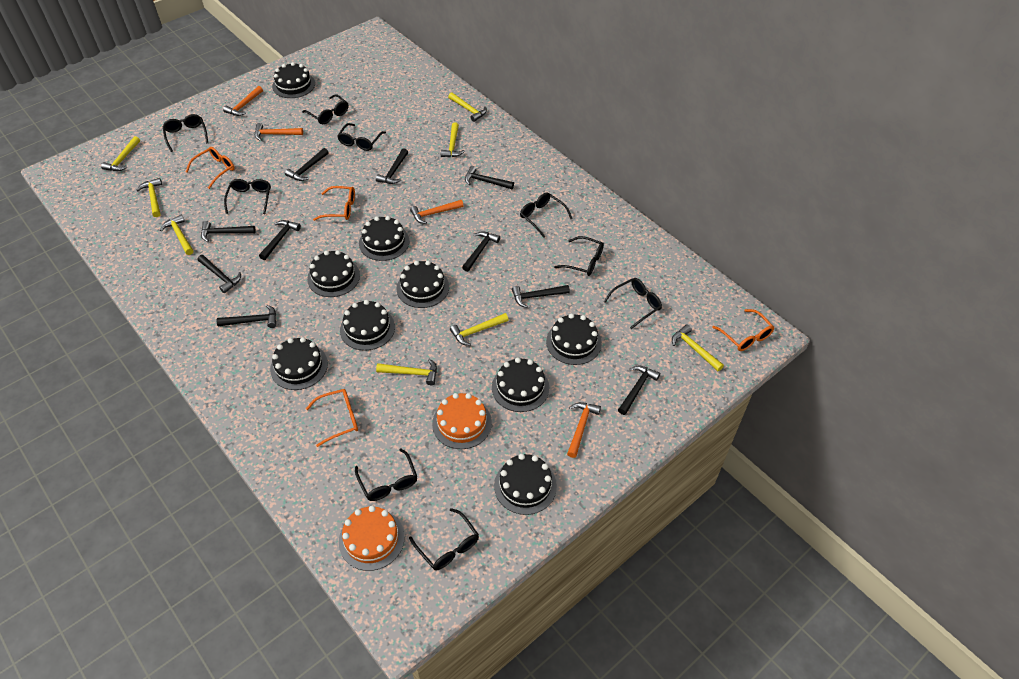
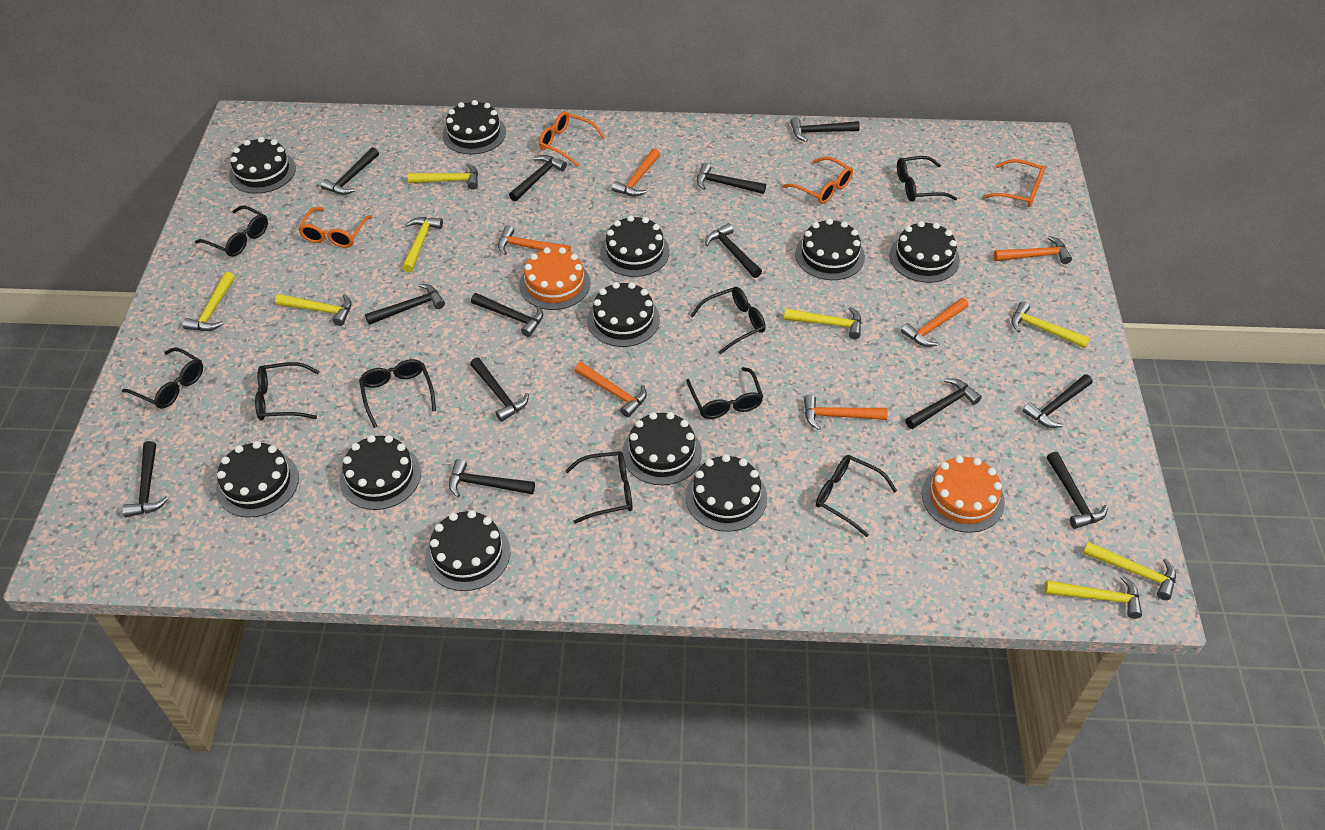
black cake: 9 -> 11
black hammer: 10 -> 13
orange hammer: 4 -> 6

